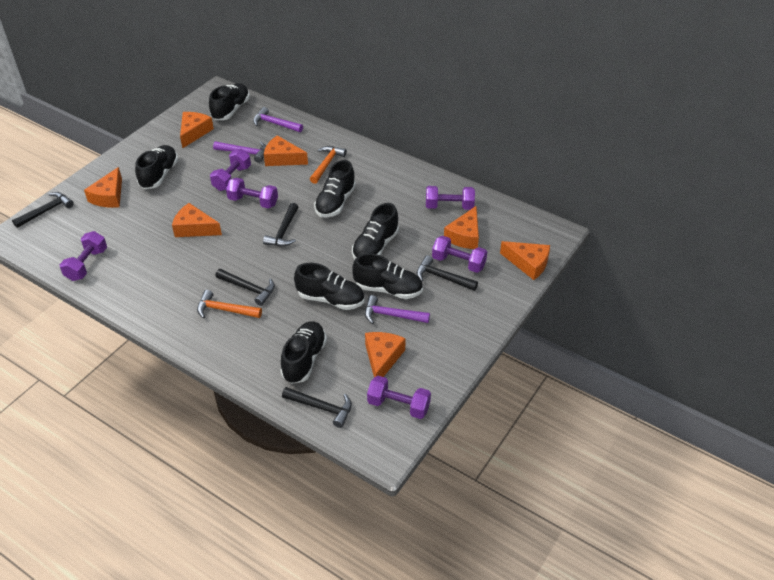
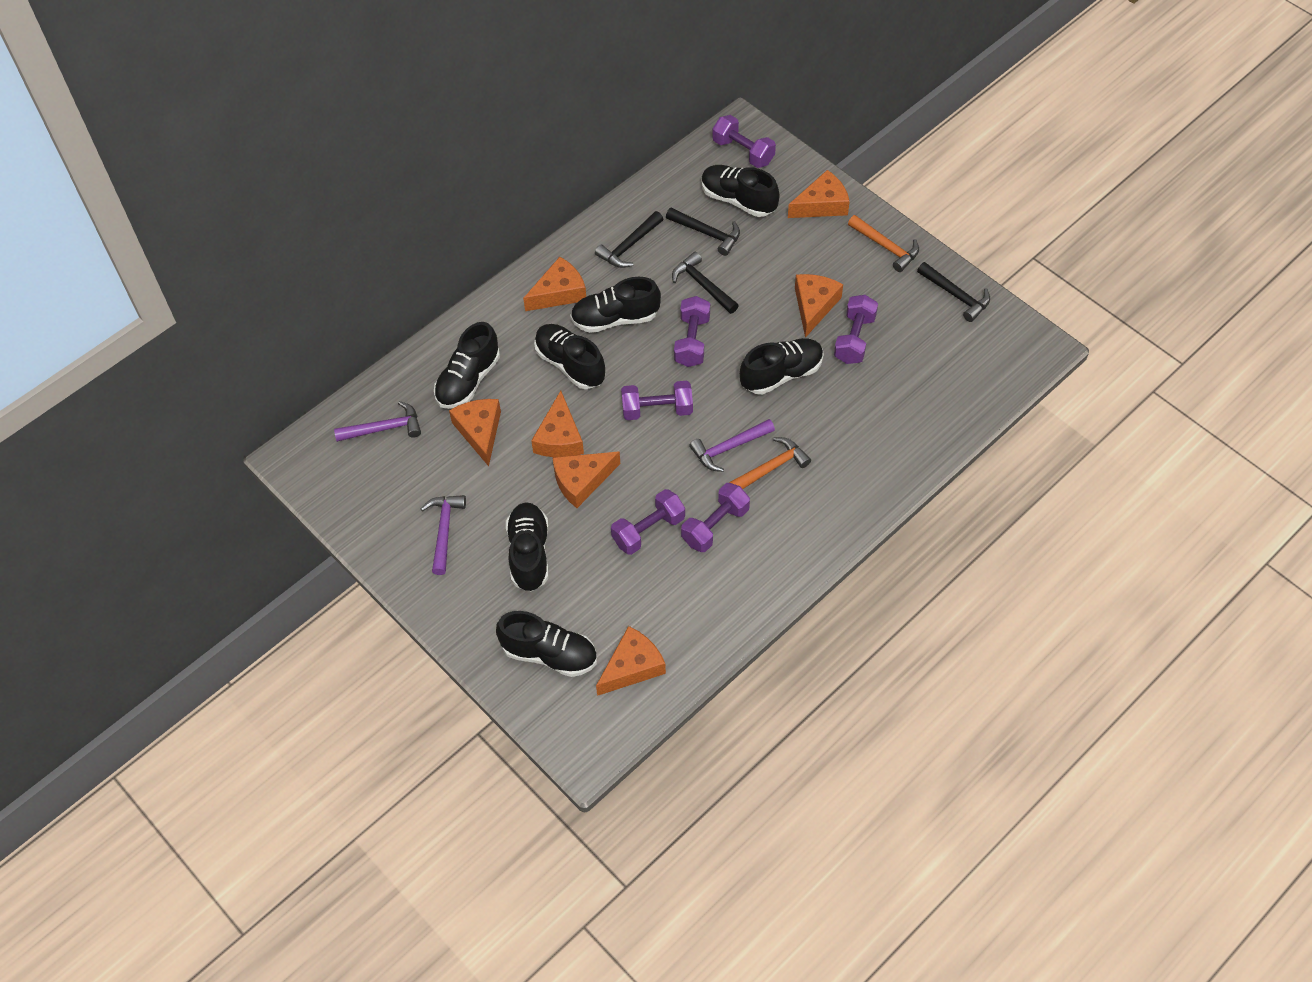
black hammer: 5 -> 4

